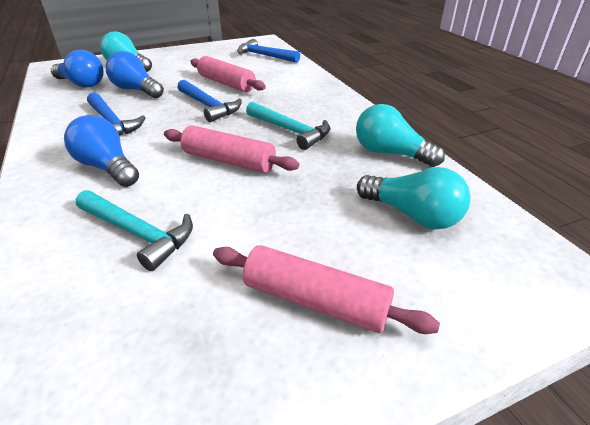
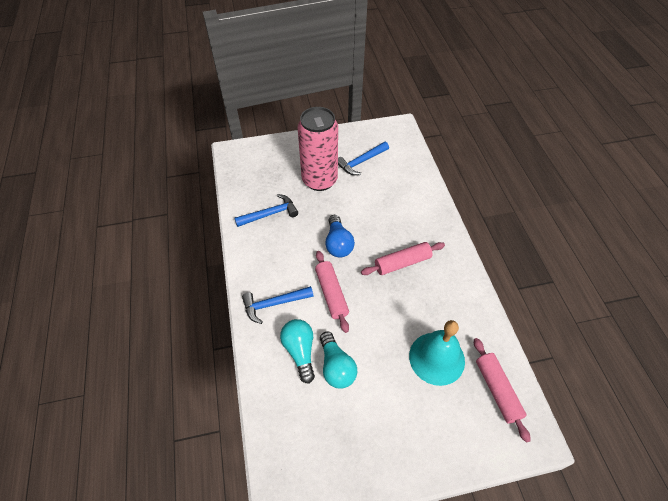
blue light bulb: 3 -> 1
pink can: 0 -> 1
turquoise bell: 0 -> 1
turquoise hammer: 2 -> 0
turquoise light bulb: 3 -> 2

